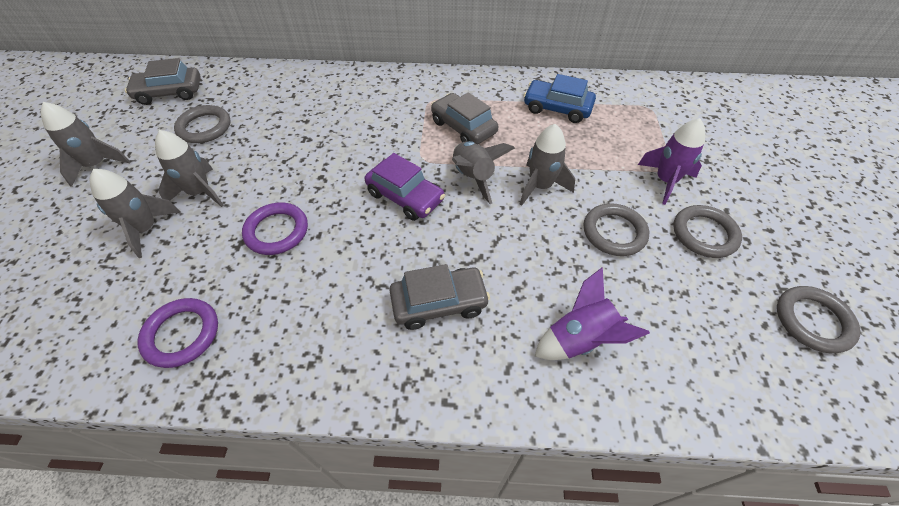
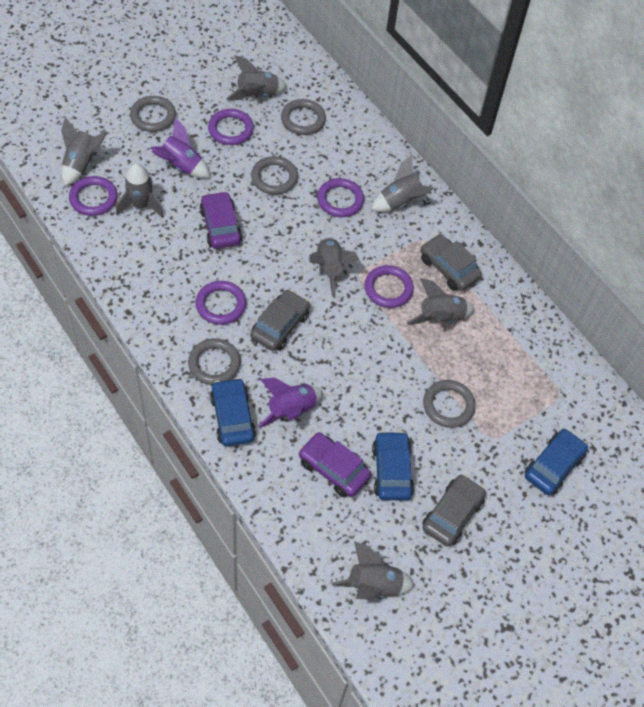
blue car: 1 -> 3
grey ring: 4 -> 5
grey rocket: 5 -> 7
purple car: 1 -> 2
purple ring: 2 -> 5

